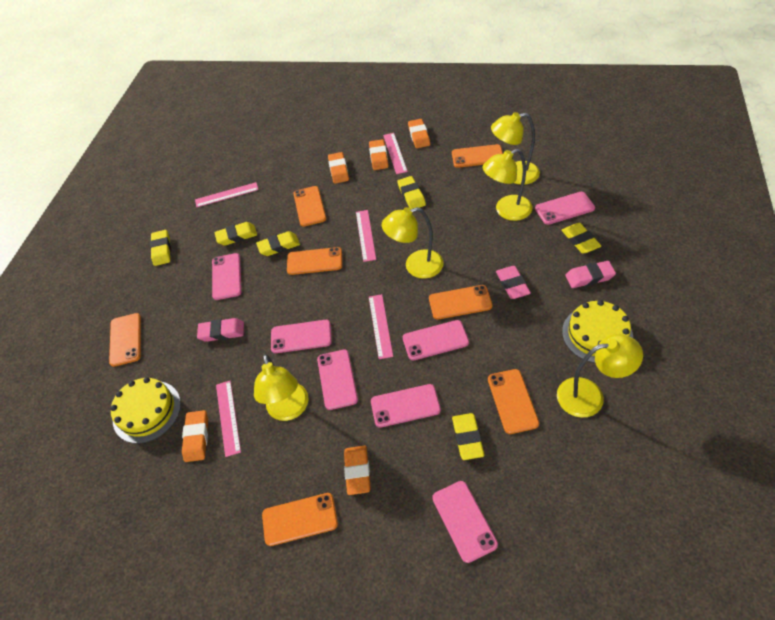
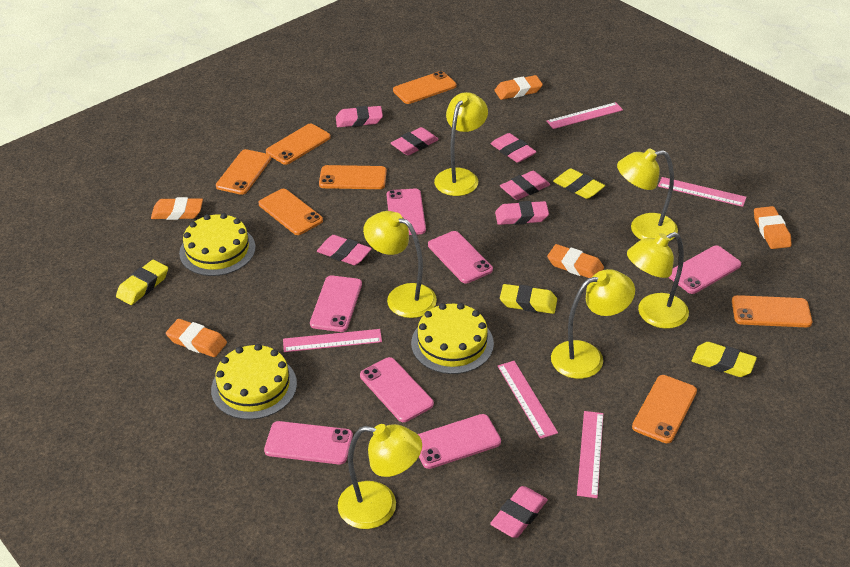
pink eraser: 3 -> 7
yellow cake: 2 -> 3
yellow eraser: 6 -> 4
yellow lamp: 5 -> 6

